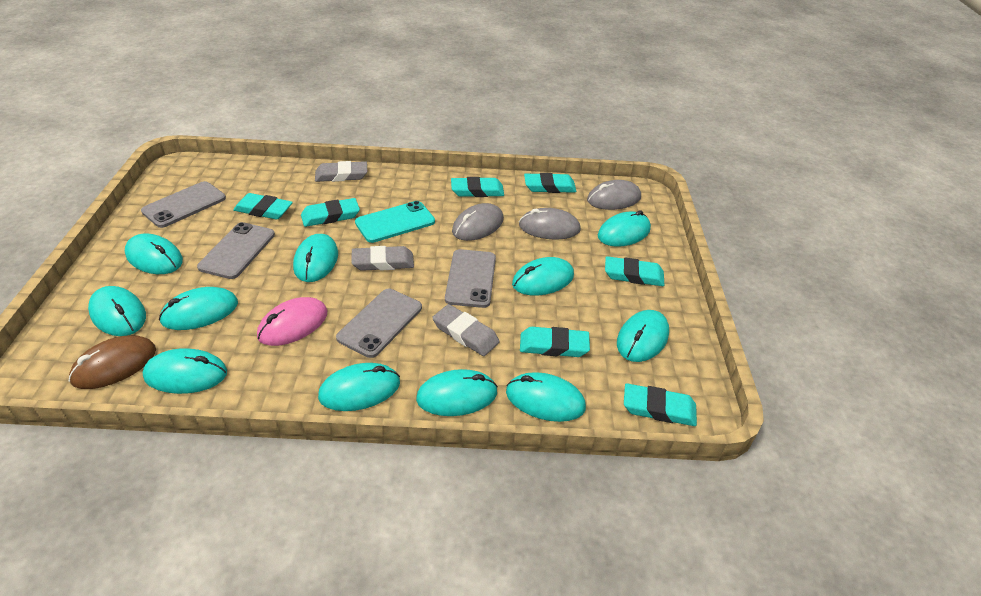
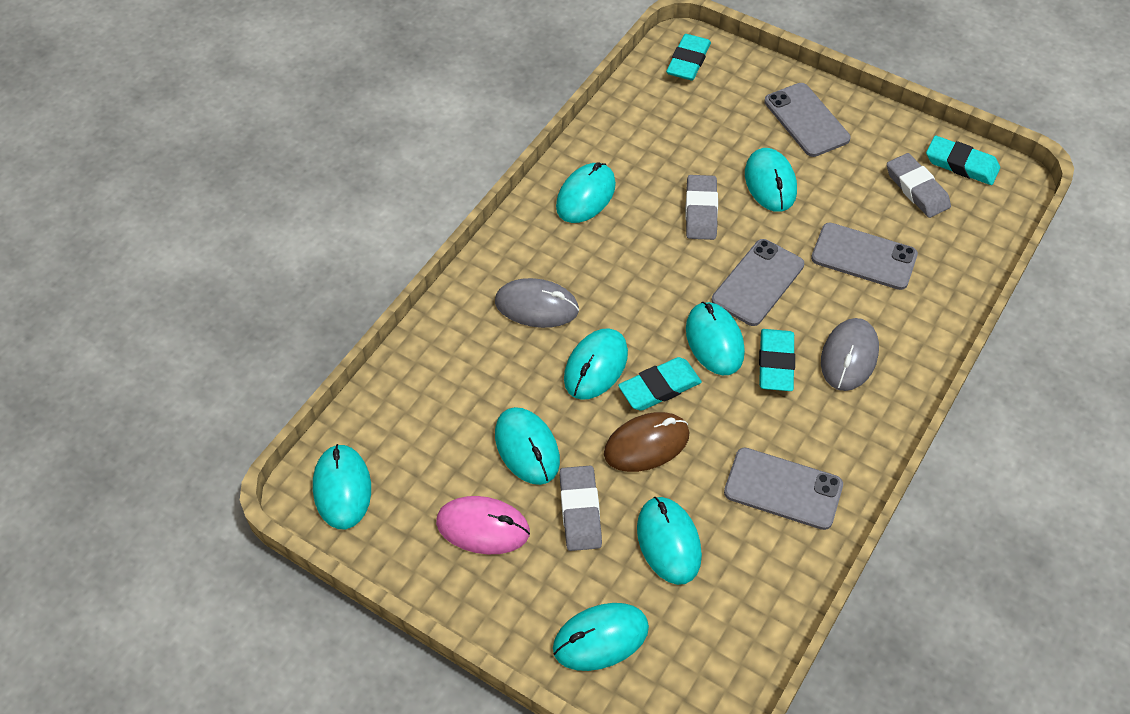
grey mouse: 3 -> 2
turquoise eraser: 7 -> 4
turquoise mouse: 11 -> 8
turquoise phone: 1 -> 0

